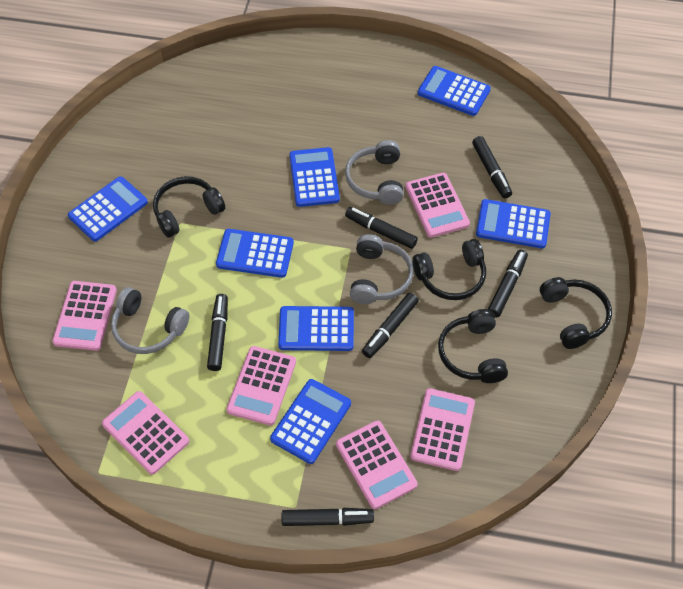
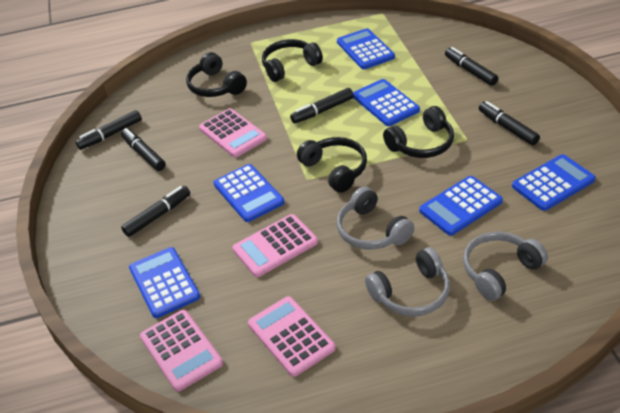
blue calculator: 7 -> 6
pink calculator: 6 -> 4

